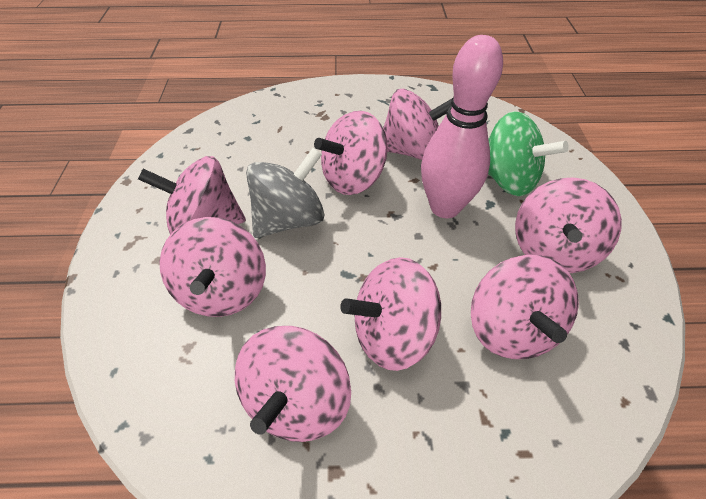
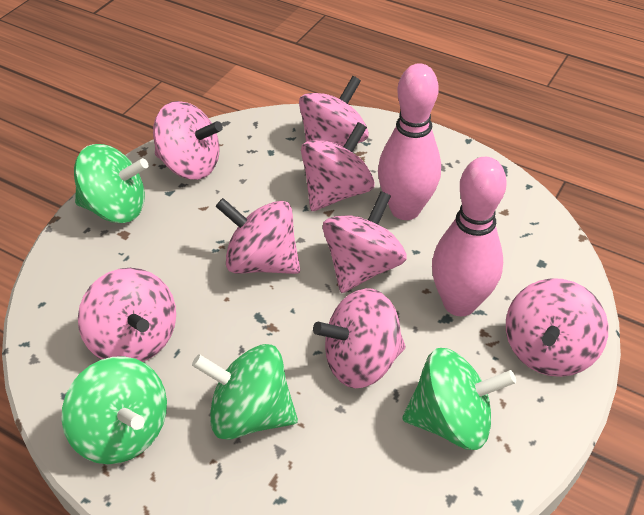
green spinning top: 1 -> 4
grey spinning top: 1 -> 0
pink bowling pin: 1 -> 2

